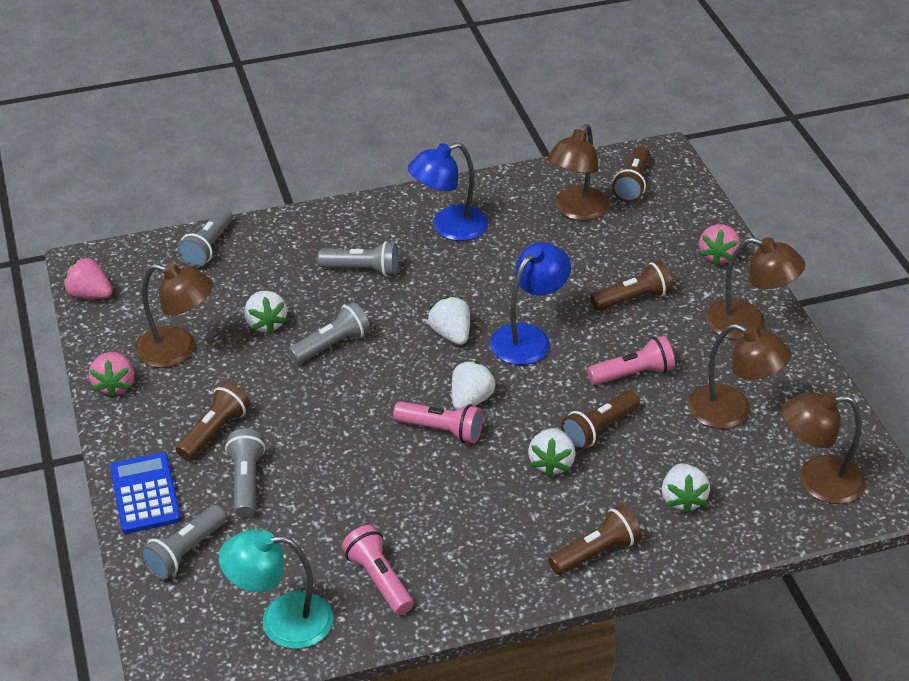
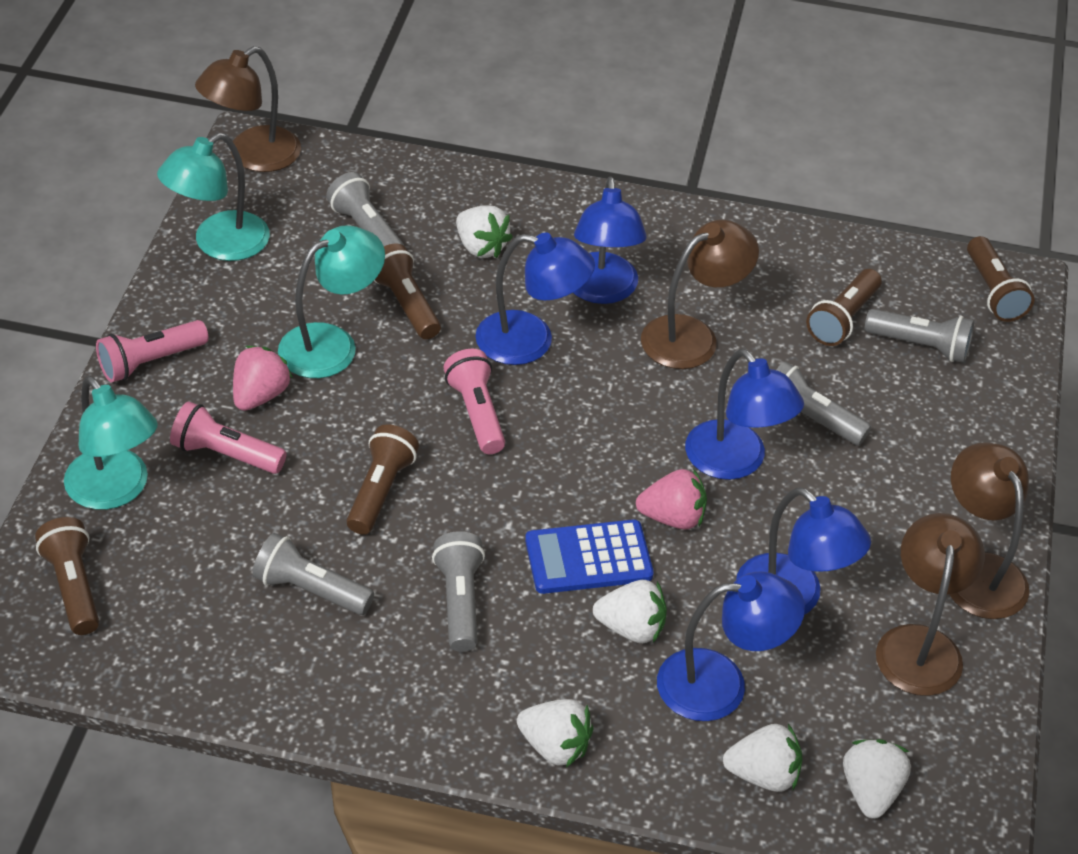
blue lamp: 2 -> 5
brown lamp: 5 -> 4
pink strawberry: 3 -> 2
turquoise lamp: 1 -> 3

